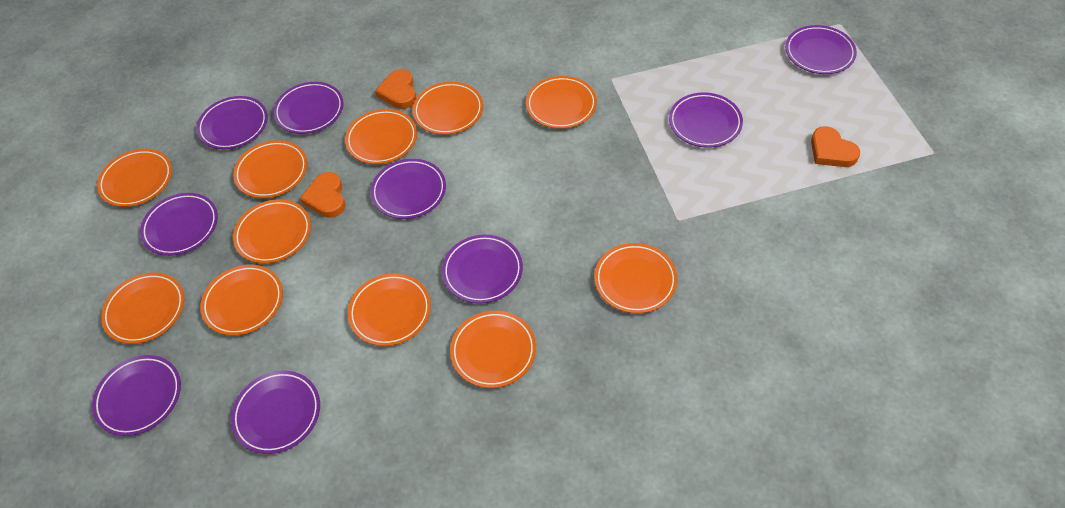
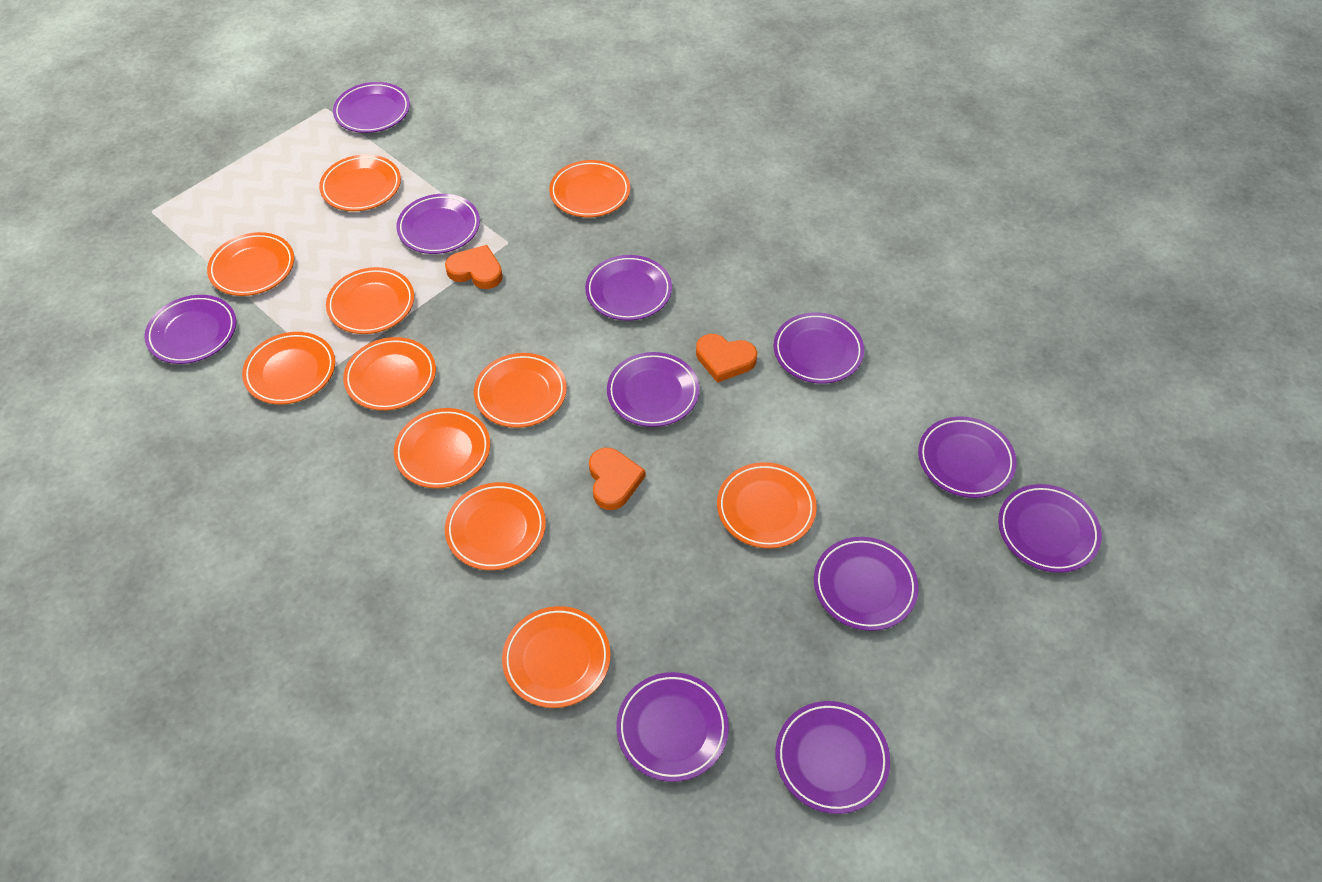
purple plate: 9 -> 11

